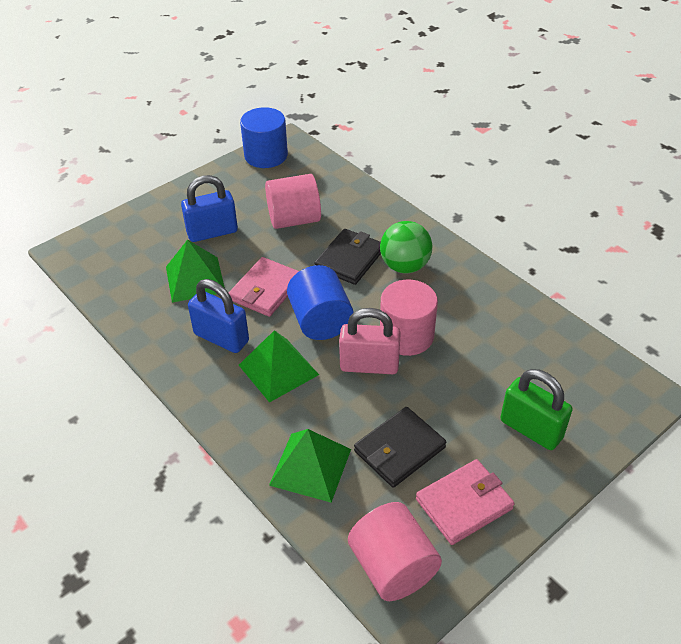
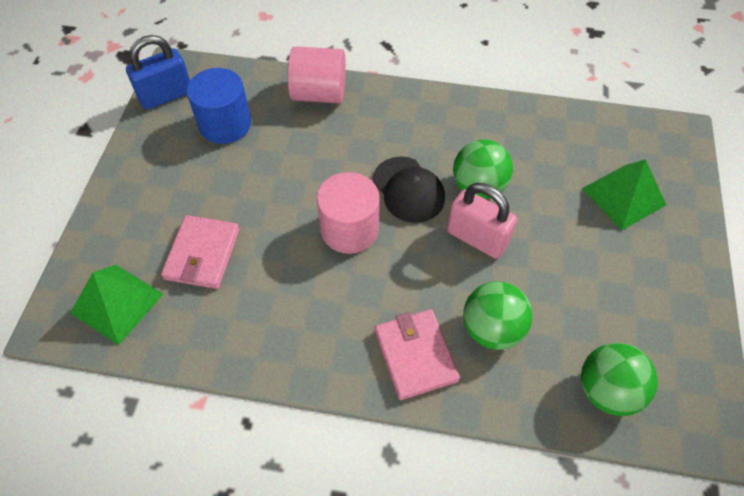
black cap: 0 -> 1
black wallet: 2 -> 0
blue cylinder: 2 -> 1
blue padlock: 2 -> 1
green ball: 1 -> 3
green padlock: 1 -> 0
green pyramid: 3 -> 2
pink cylinder: 3 -> 2

